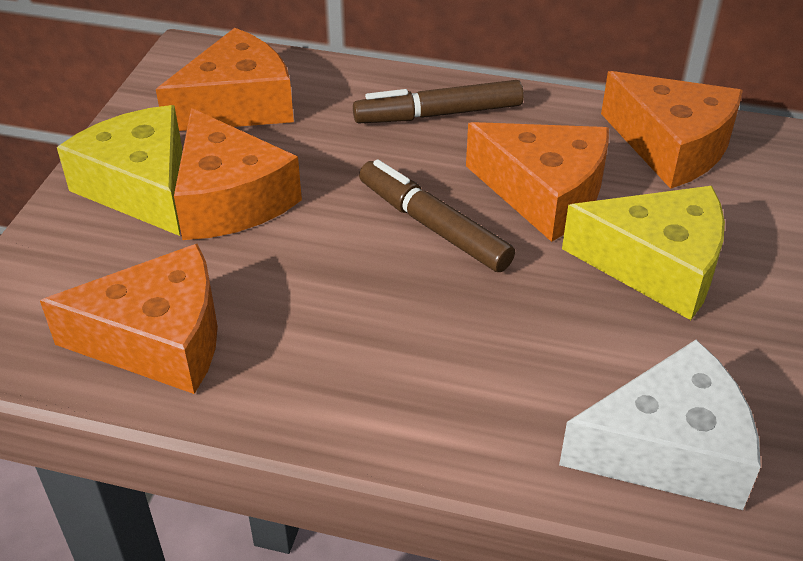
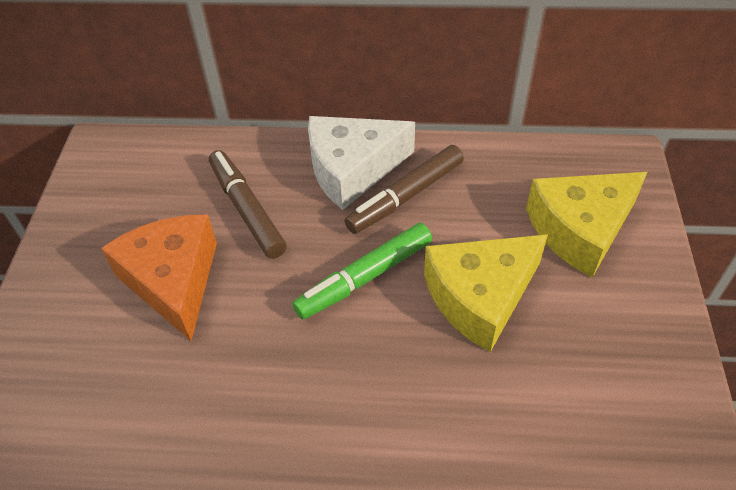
green marker: 0 -> 1
orange cheese: 5 -> 1

